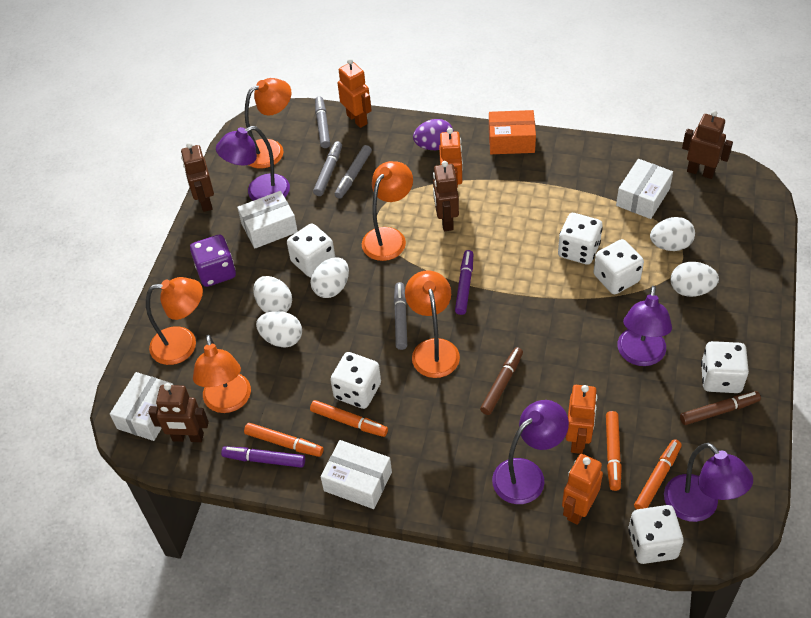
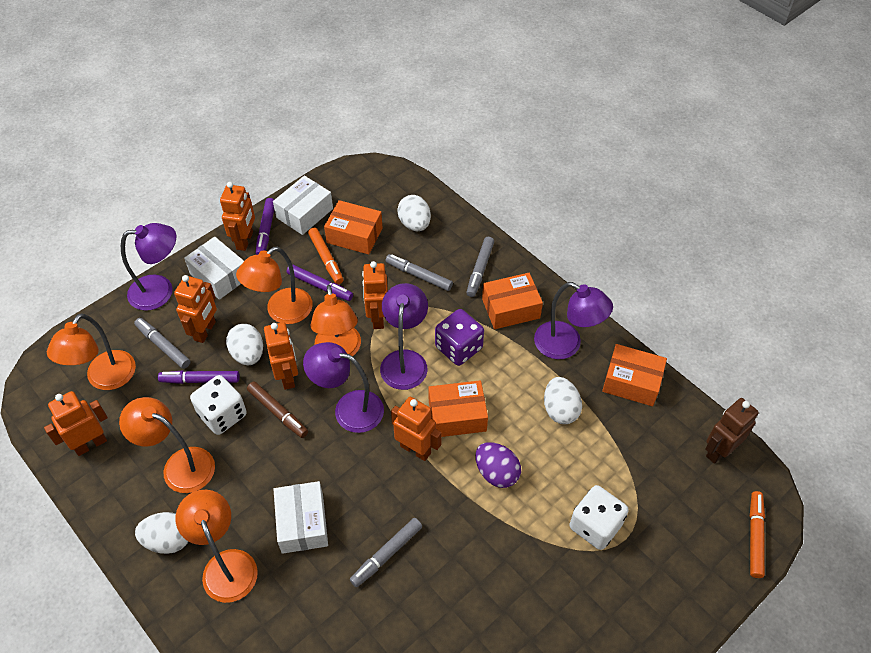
brown marker: 2 -> 1
brown robot: 4 -> 1
orange box: 1 -> 4
orange marker: 4 -> 2
orange robot: 4 -> 6
purple marker: 2 -> 3
white box: 4 -> 3
white dice: 6 -> 2
white egg: 5 -> 4

